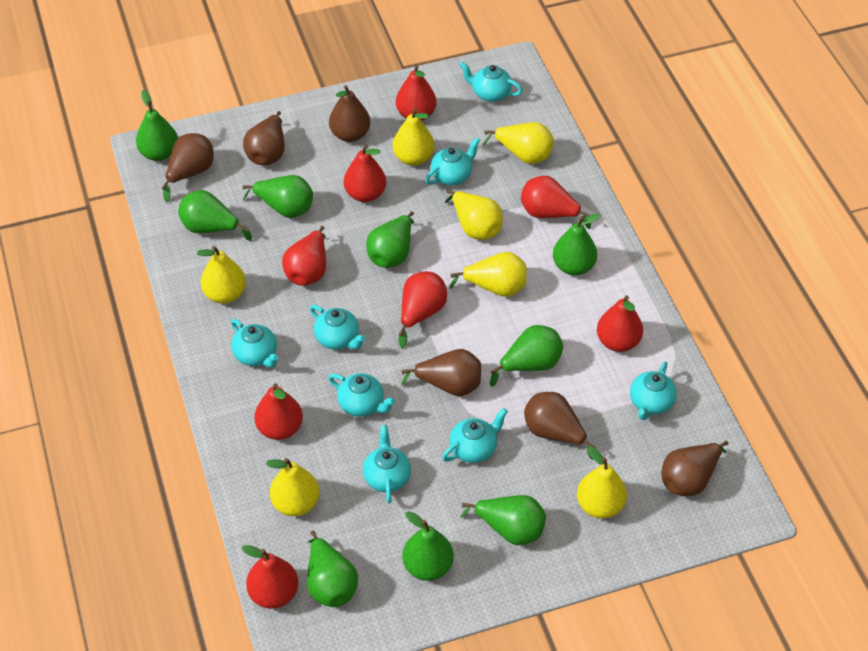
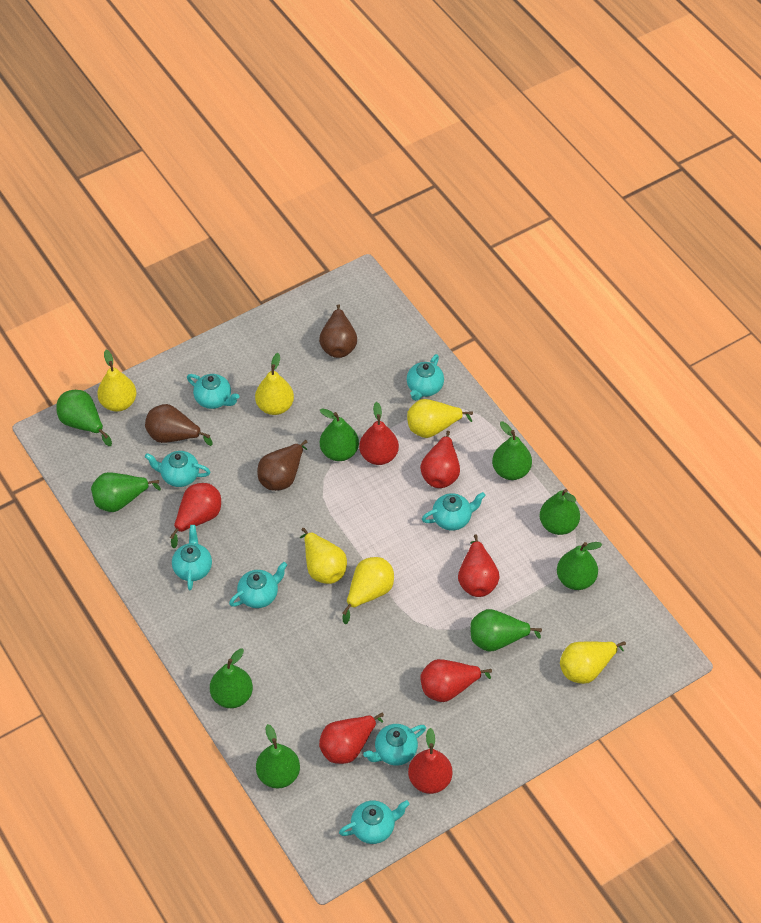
brown pear: 6 -> 3
red pear: 8 -> 7
yellow pear: 7 -> 6

